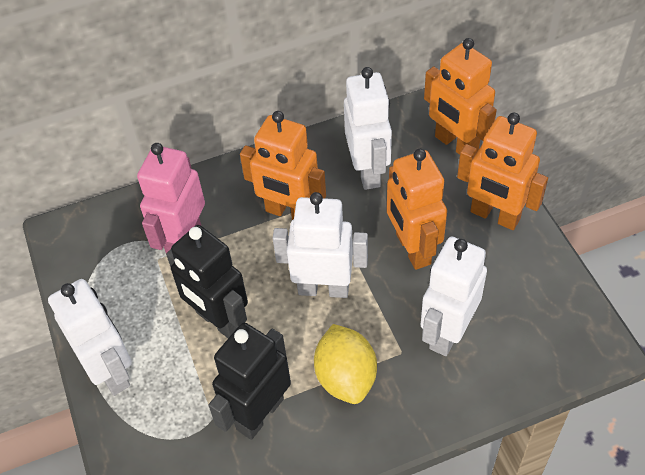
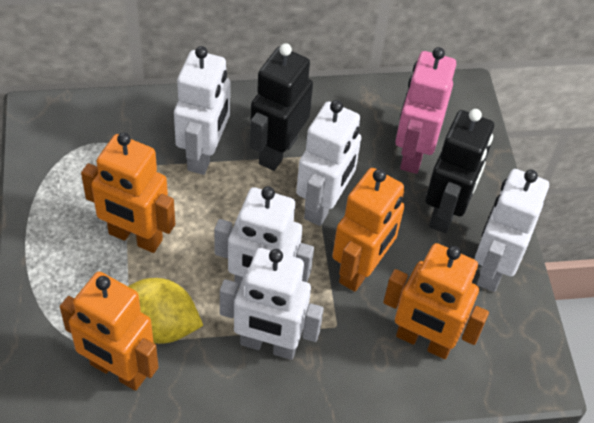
white robot: 4 -> 5

